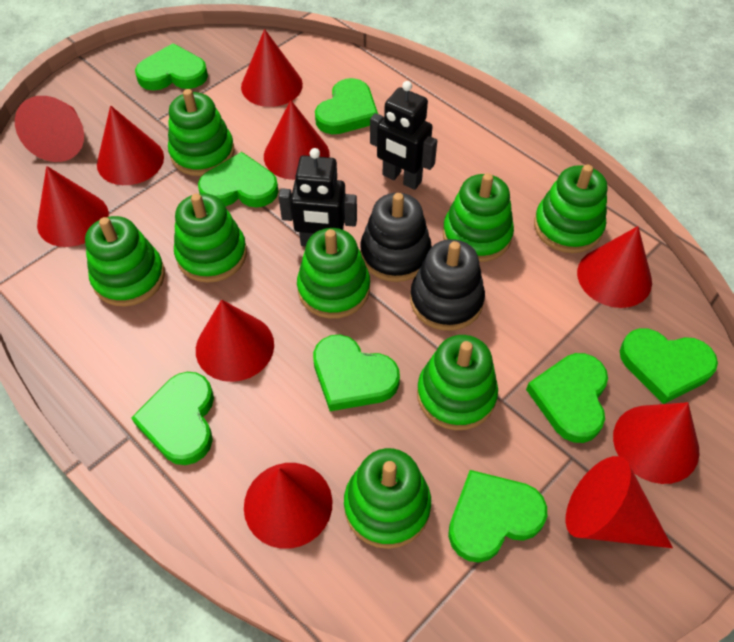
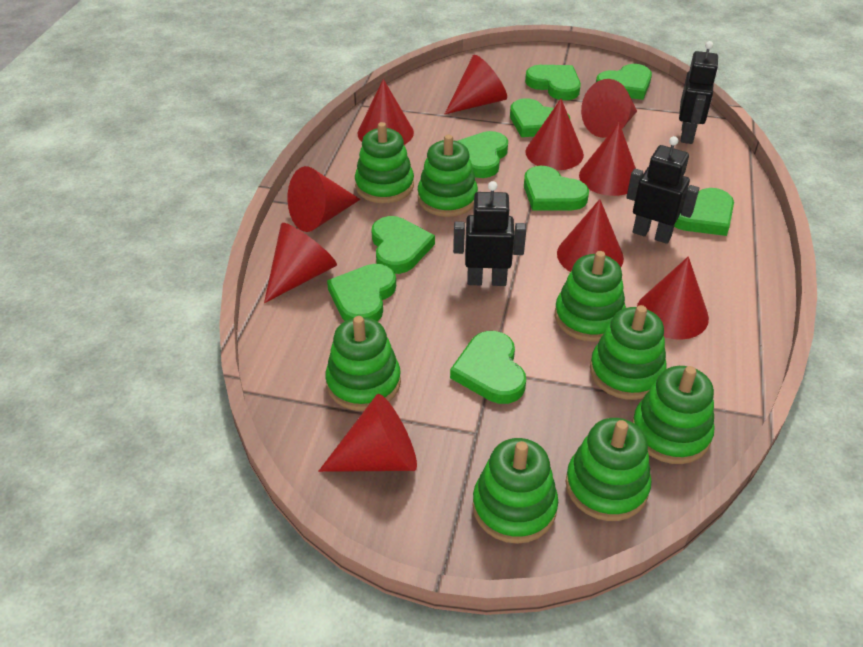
black robot: 2 -> 3
black stacking toy: 2 -> 0
green heart: 8 -> 9

